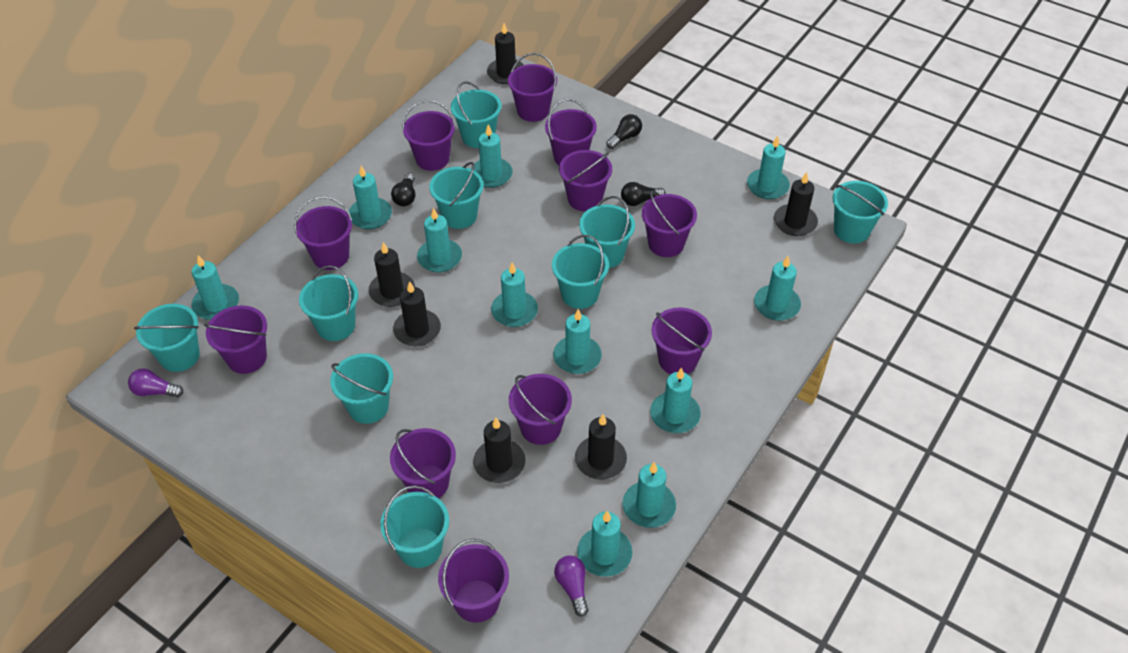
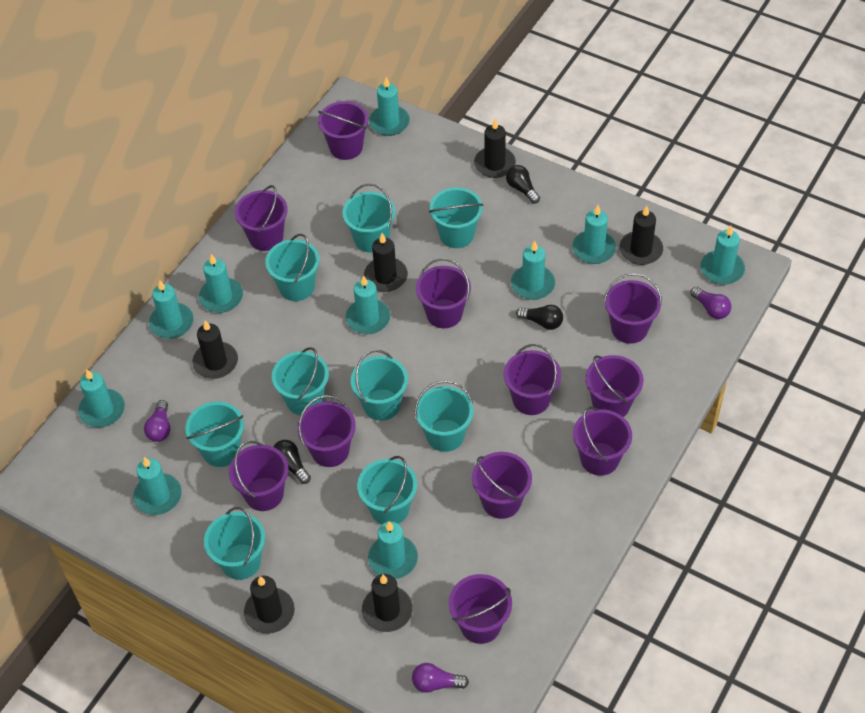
purple light bulb: 2 -> 3
turquoise candle: 11 -> 10

